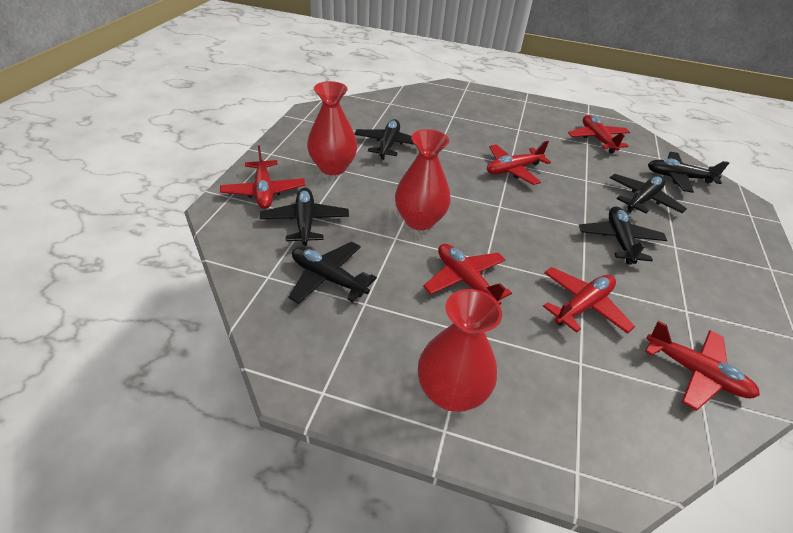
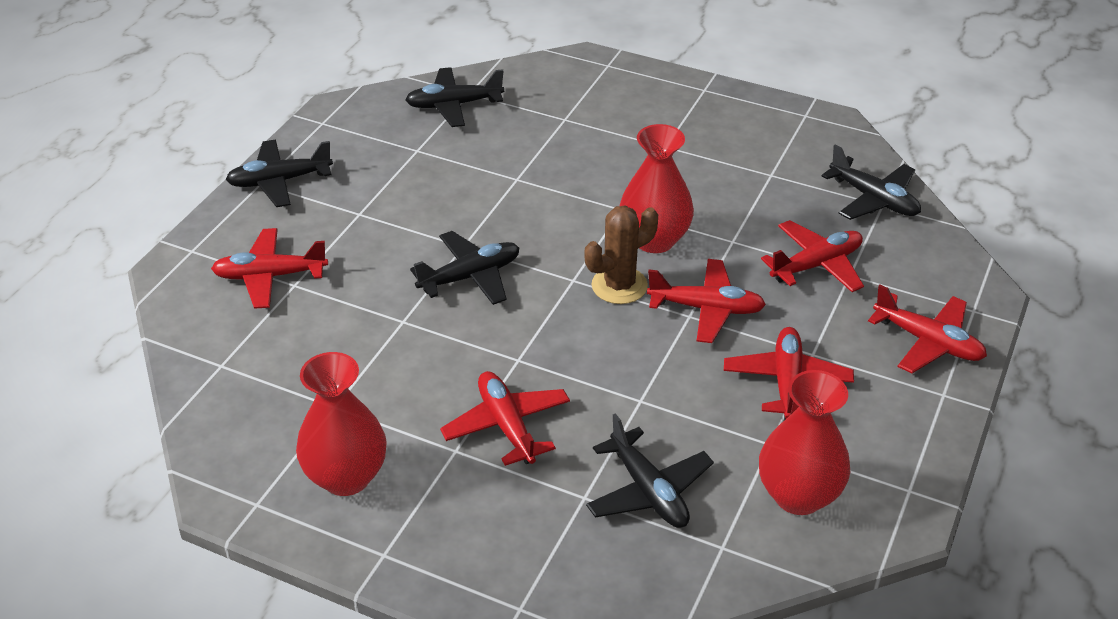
black plane: 6 -> 5
brown cactus: 0 -> 1

